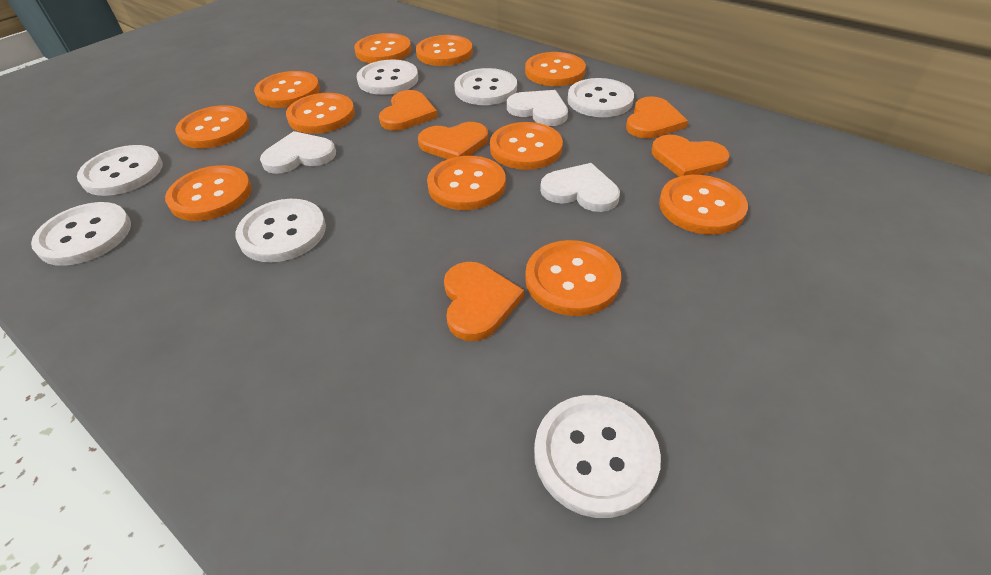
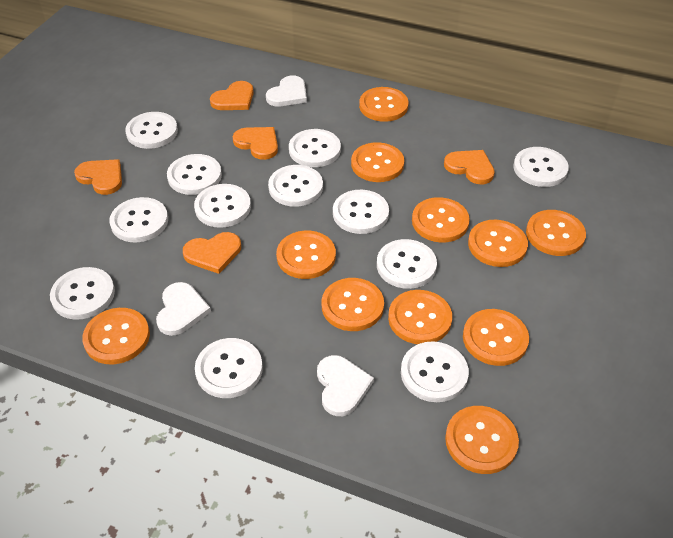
white button: 7 -> 12

